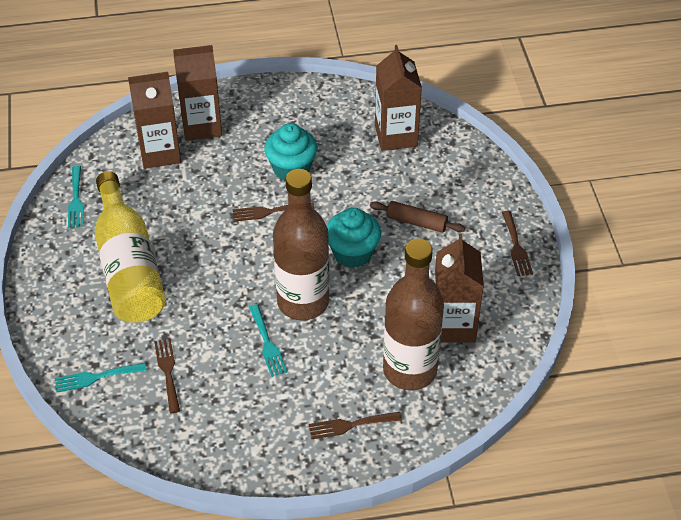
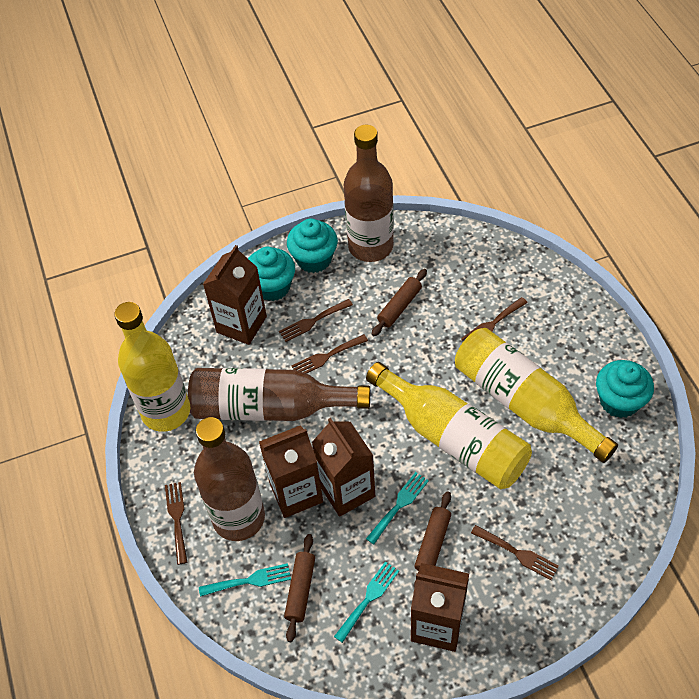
brown bottle: 2 -> 3
brown fork: 4 -> 5
brown rolling pin: 1 -> 3
turquoise cupcake: 2 -> 3
yellow bottle: 1 -> 3

